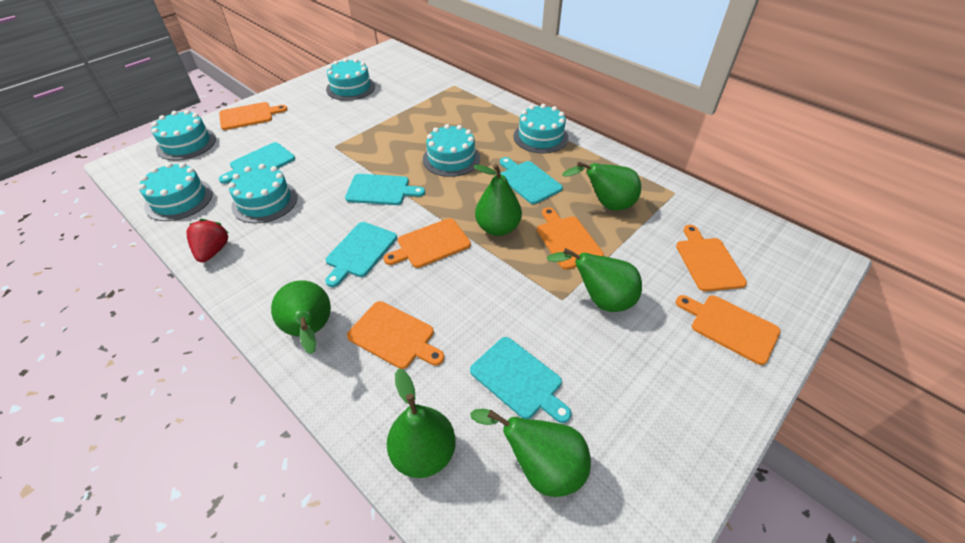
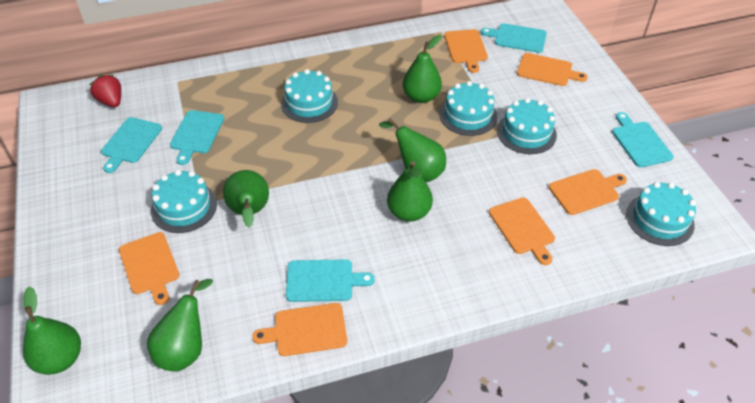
turquoise cake: 6 -> 5

